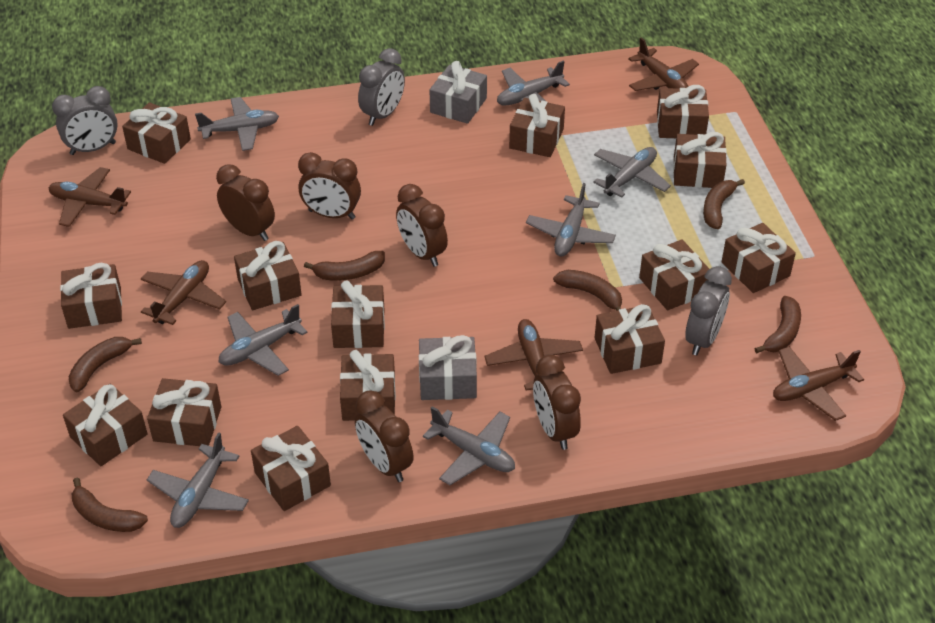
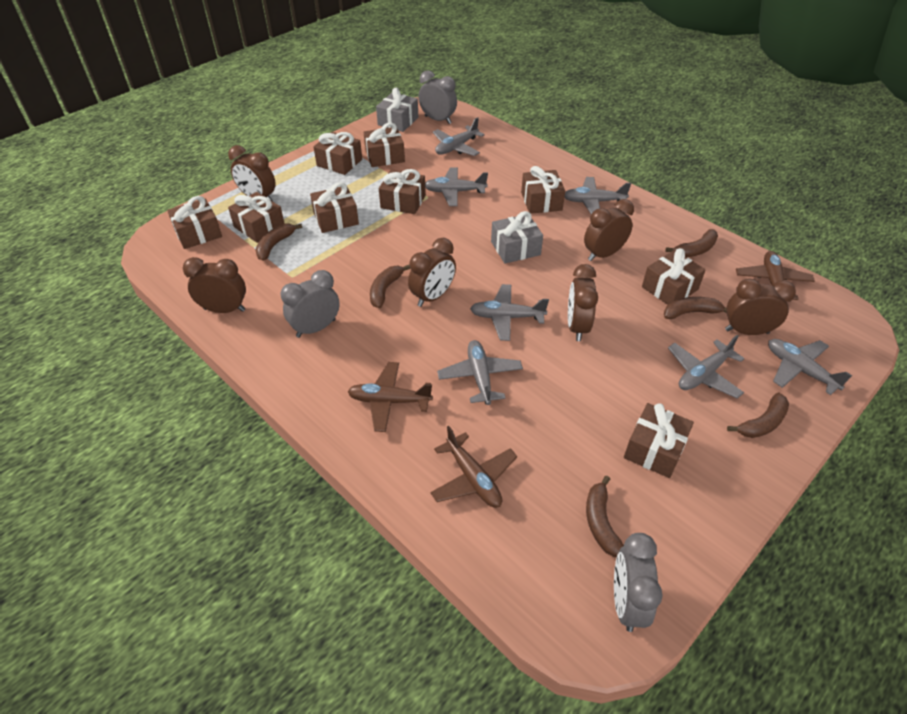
brown clock: 5 -> 6
brown gift: 14 -> 9
brown plane: 5 -> 3

